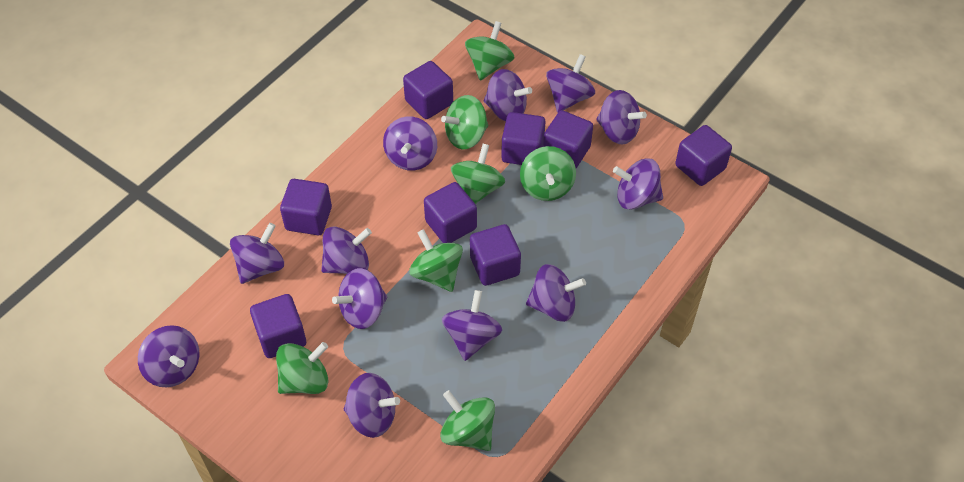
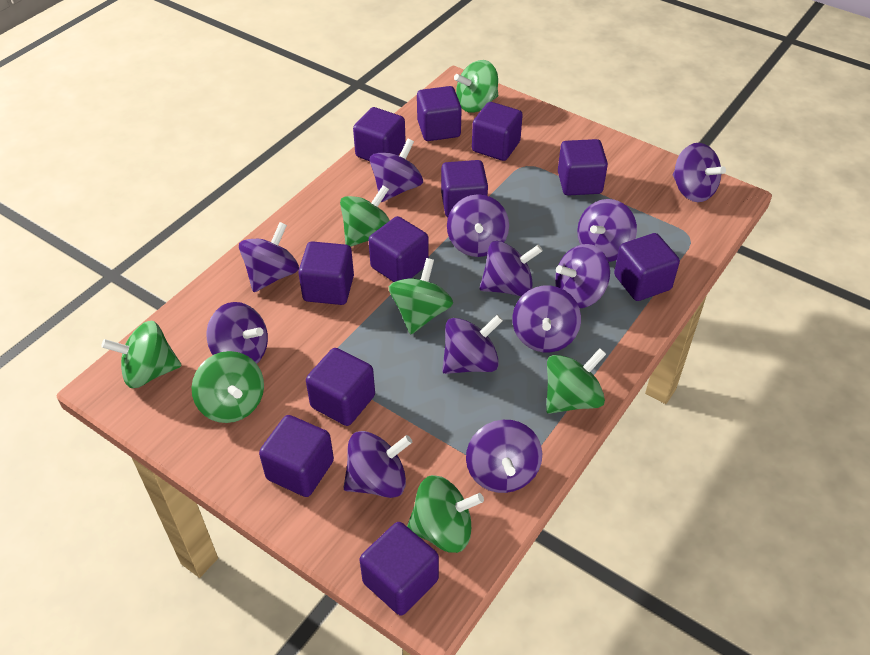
purple cube: 8 -> 11

